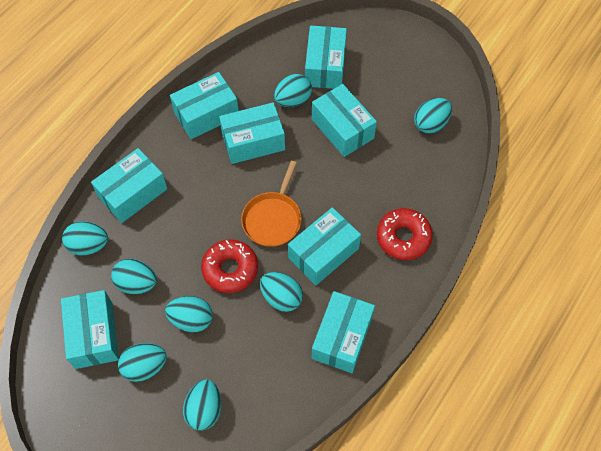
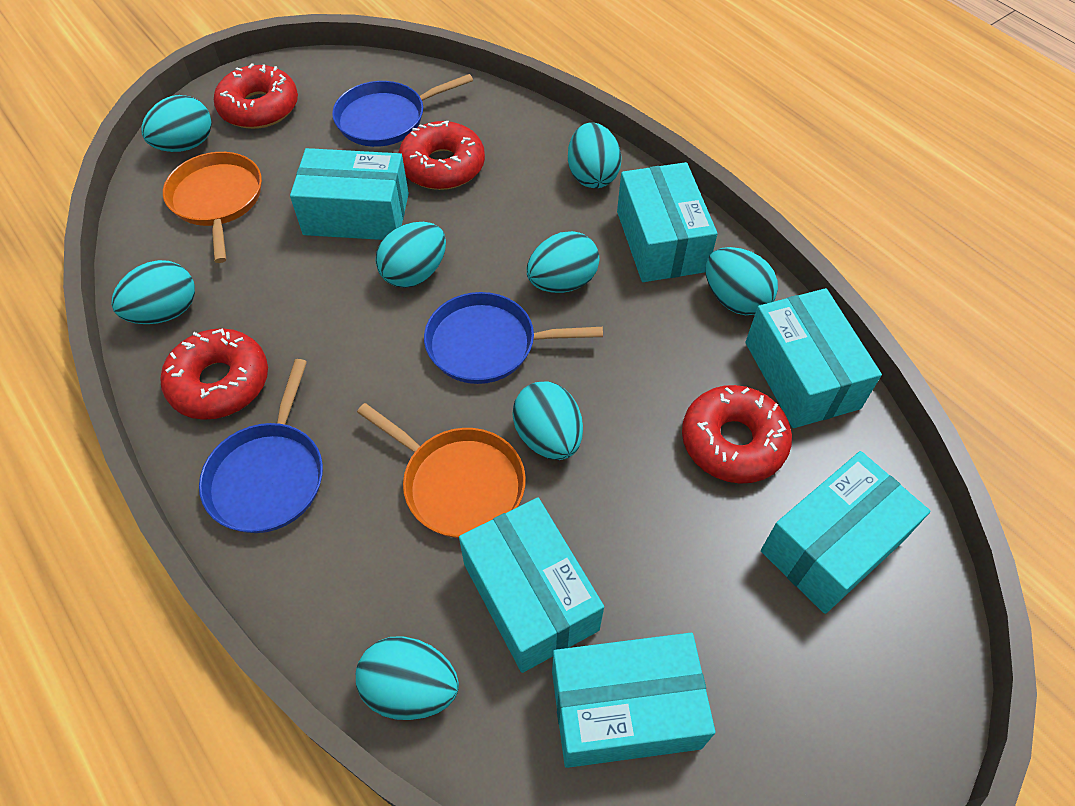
blue pan: 0 -> 3
orange pan: 1 -> 2
red donut: 2 -> 4
turquoise box: 8 -> 6

